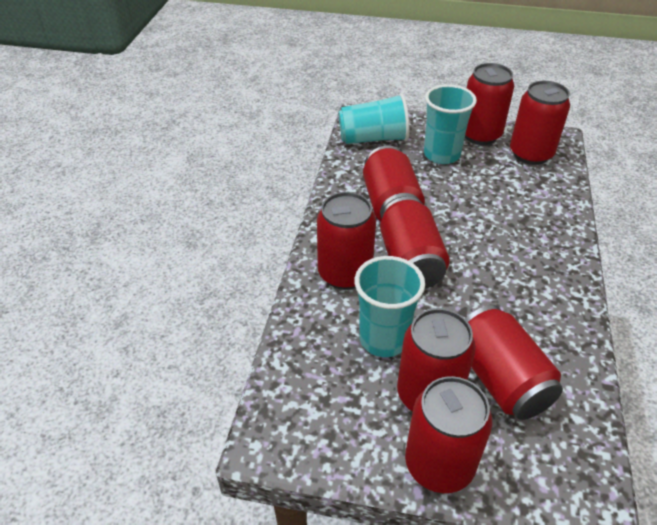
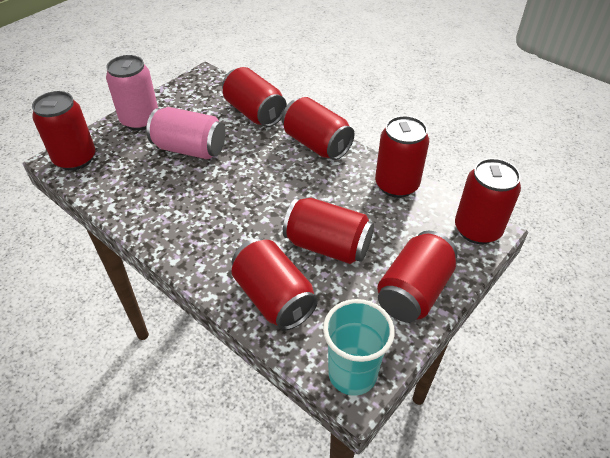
pink can: 0 -> 2
turquoise cup: 3 -> 1

